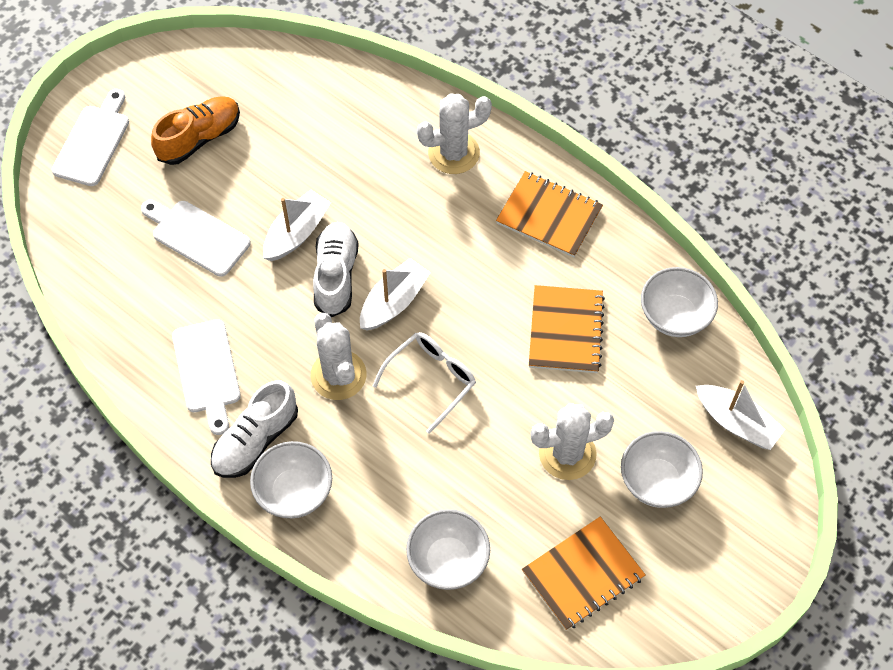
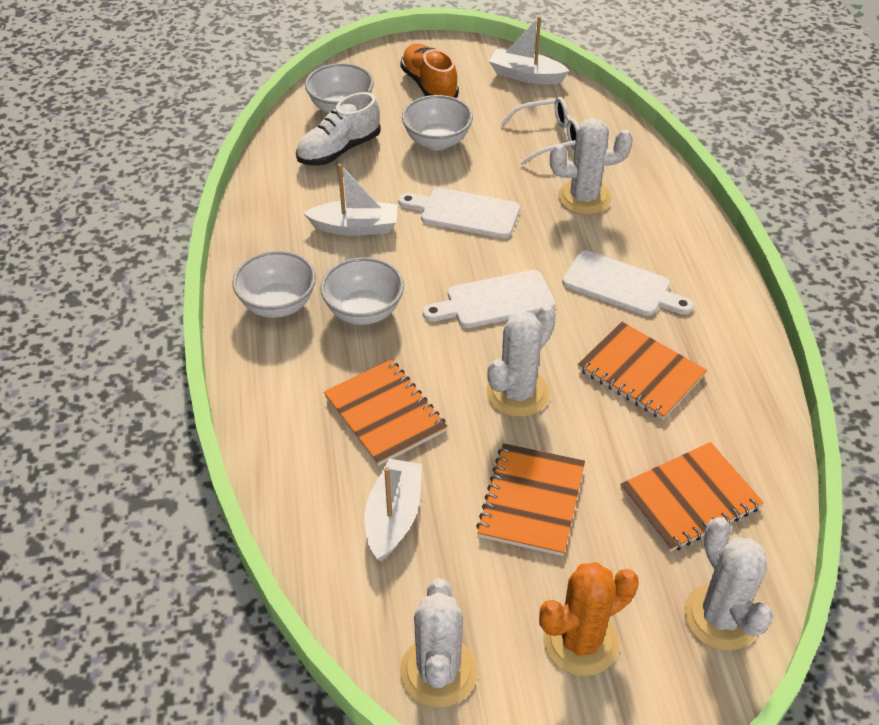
orange cactus: 0 -> 1
orange notebook: 3 -> 4
white cactus: 3 -> 4
white shoe: 2 -> 1

